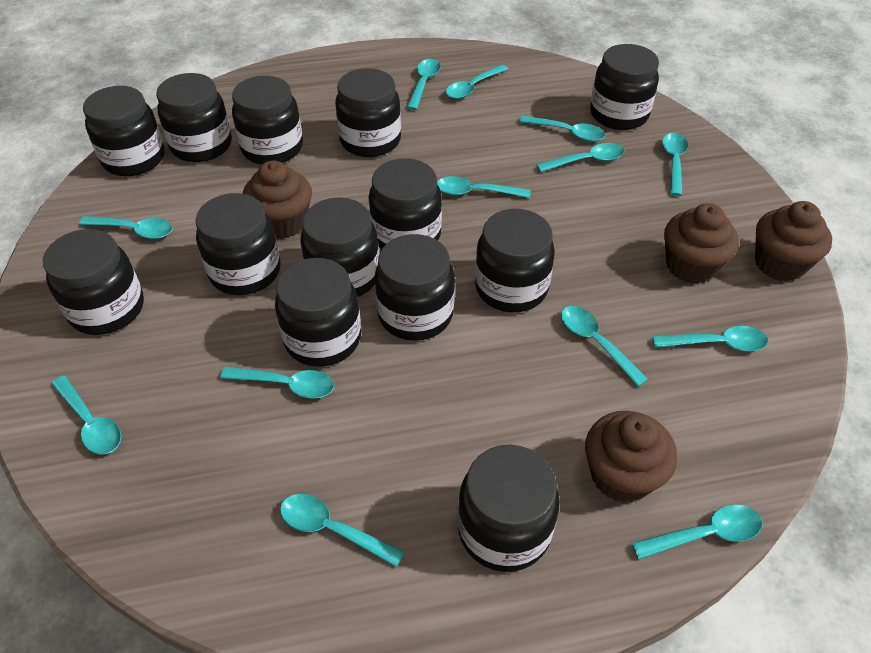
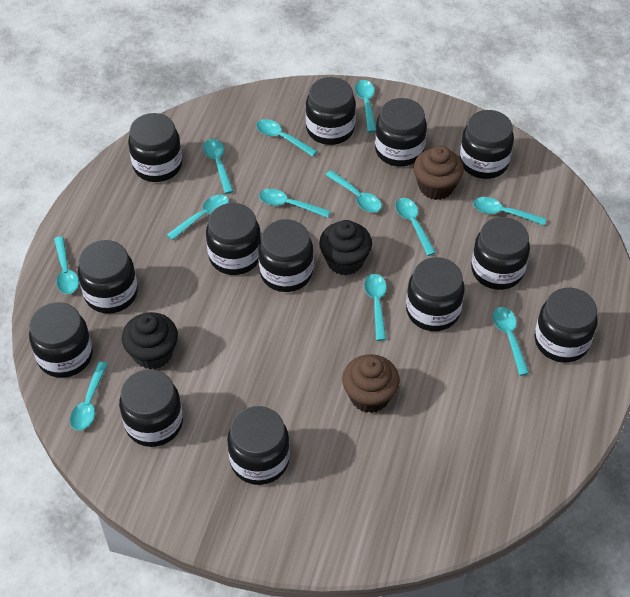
black cupcake: 0 -> 2
brown cupcake: 4 -> 2
turquoise spoon: 13 -> 12

